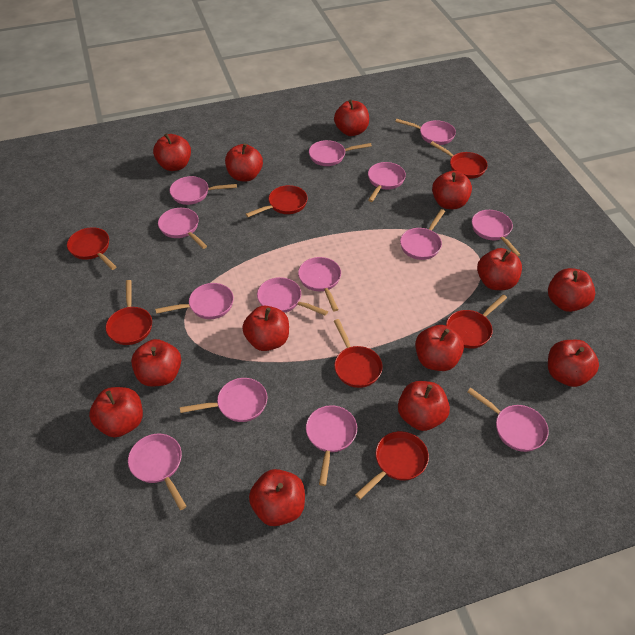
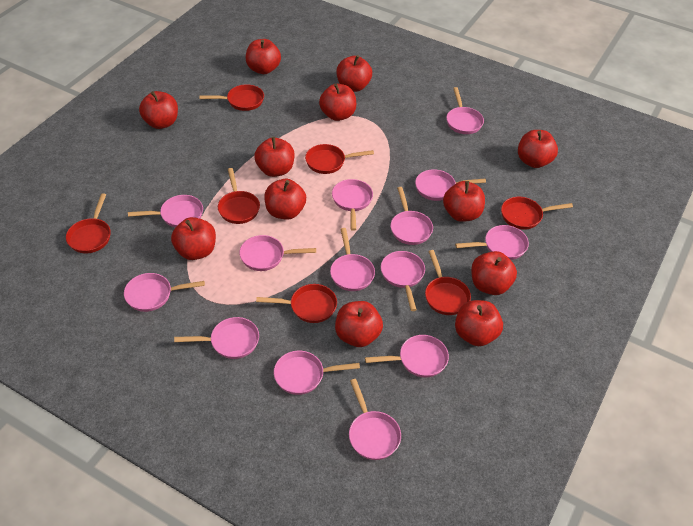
red apple: 13 -> 12

